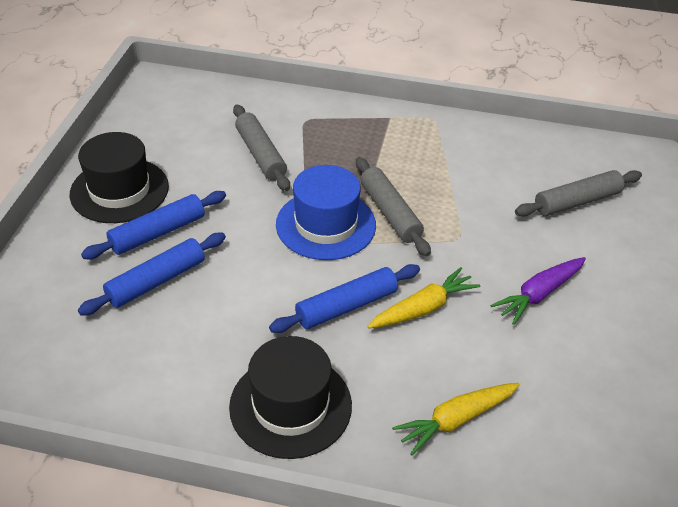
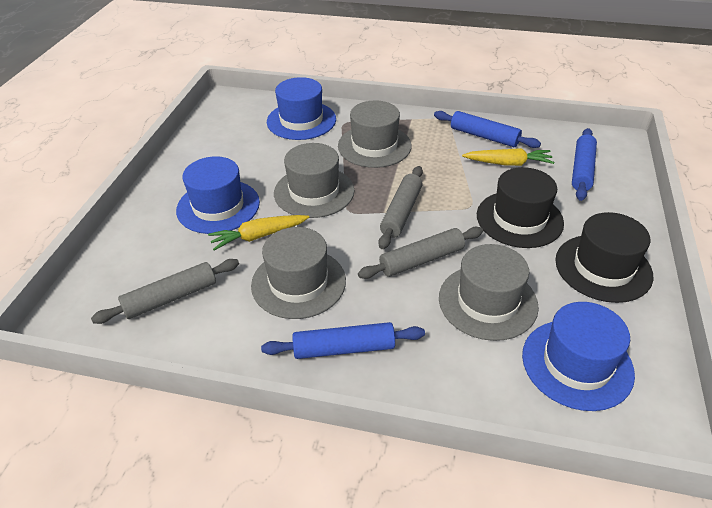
blue hat: 1 -> 3
grey hat: 0 -> 4
purple carrot: 1 -> 0

